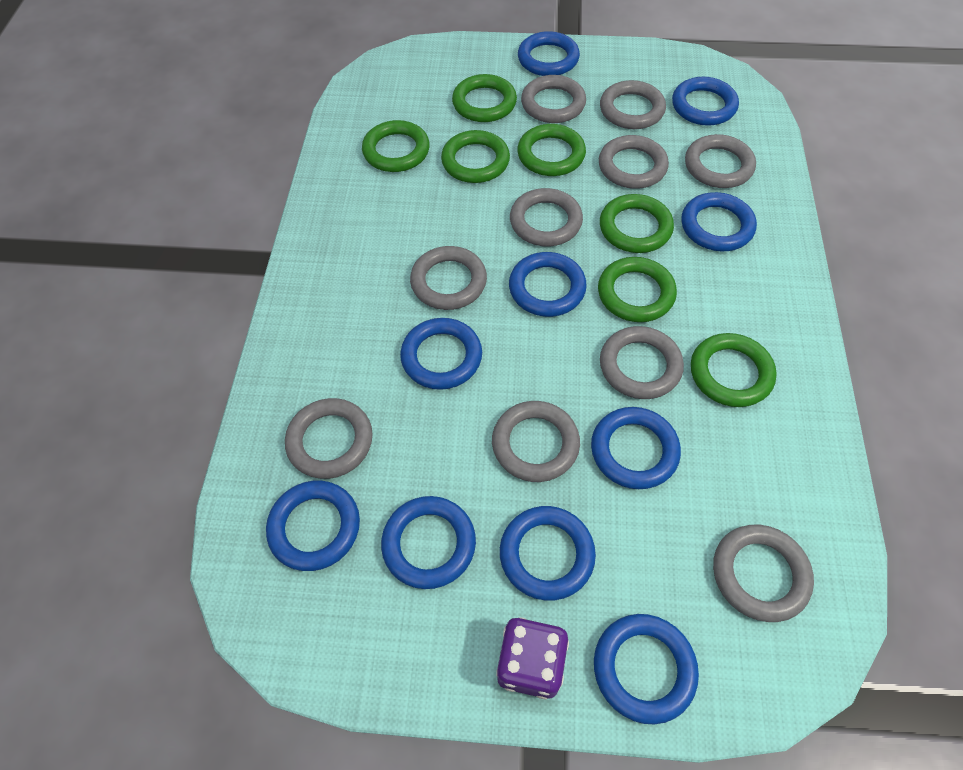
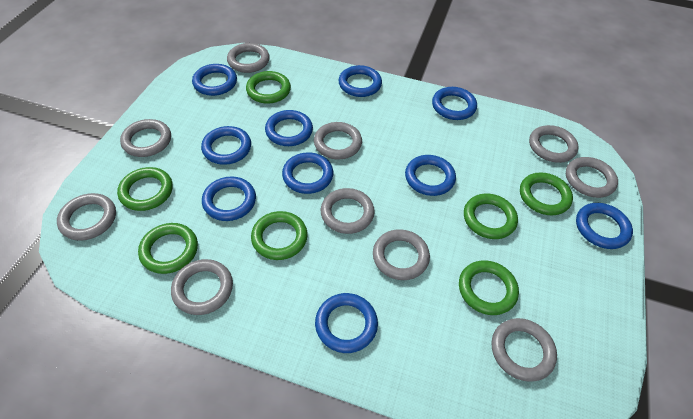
purple dice: 1 -> 0

